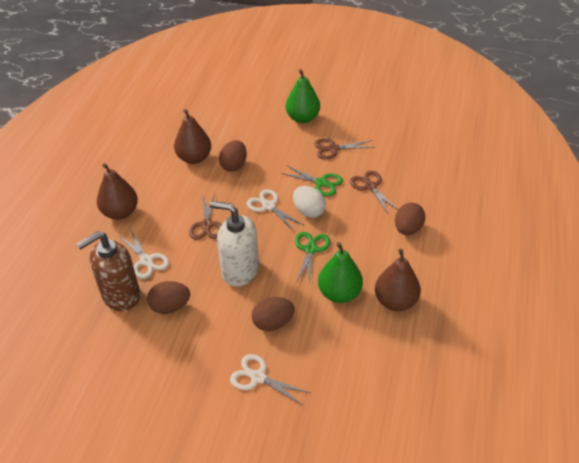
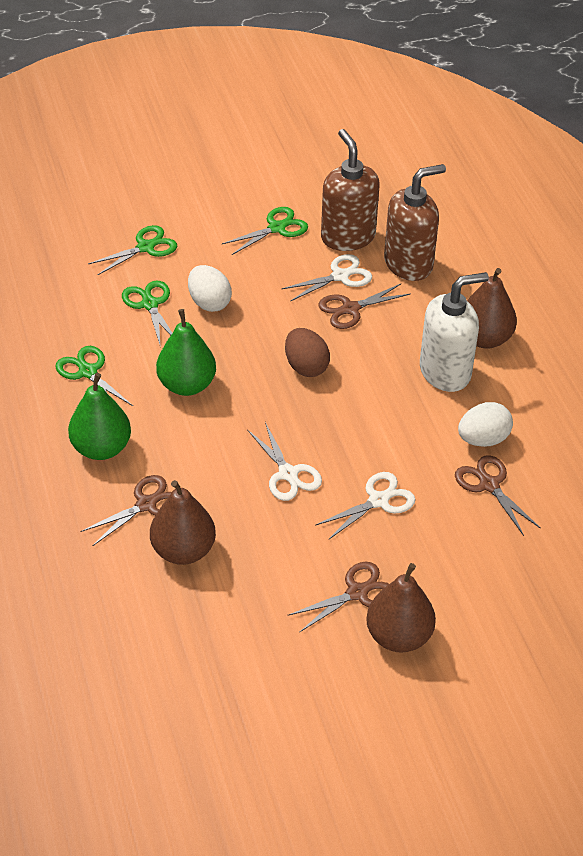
brown egg: 4 -> 1
brown scissors: 3 -> 4
brown soap dispenser: 1 -> 2
green scissors: 2 -> 4
white egg: 1 -> 2

